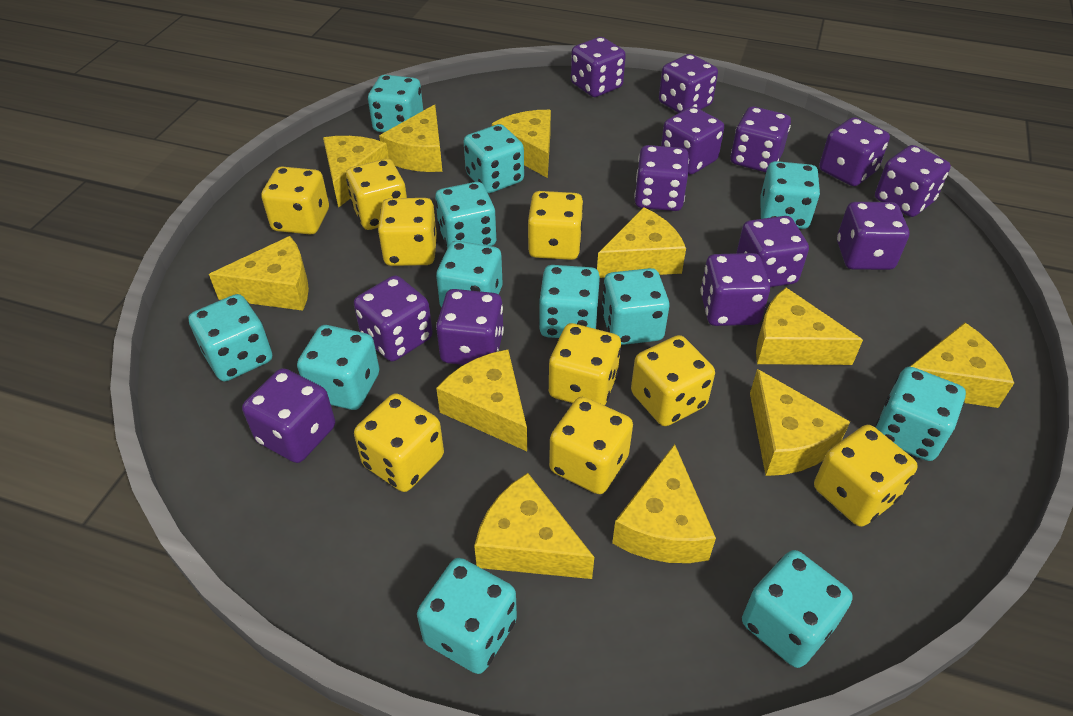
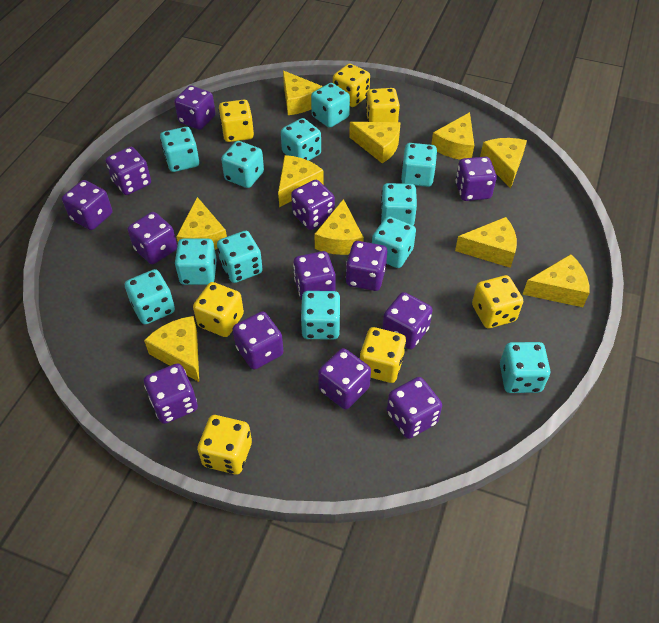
yellow cheese: 11 -> 10
yellow dice: 9 -> 7

